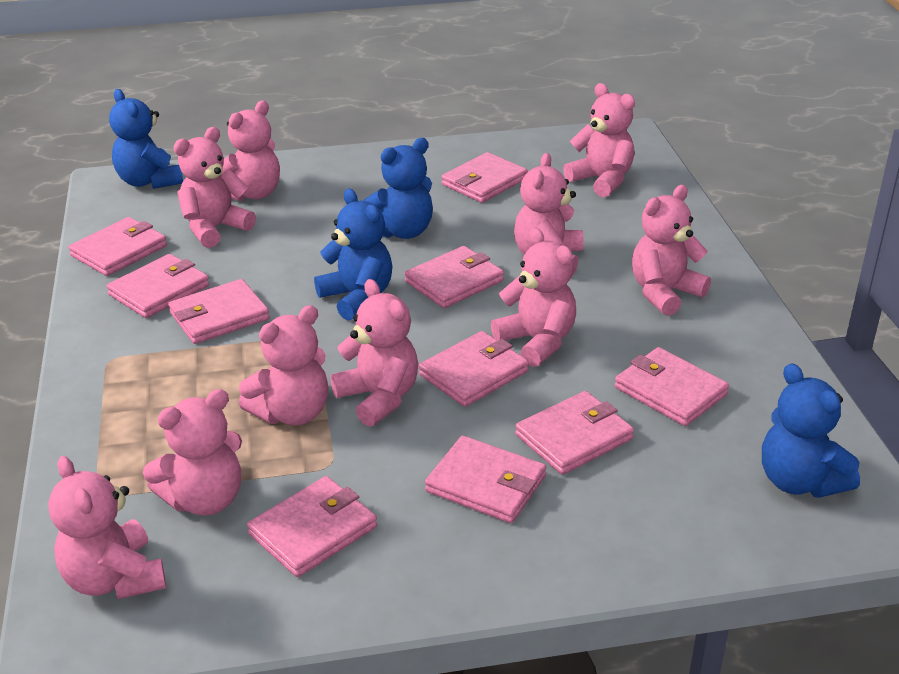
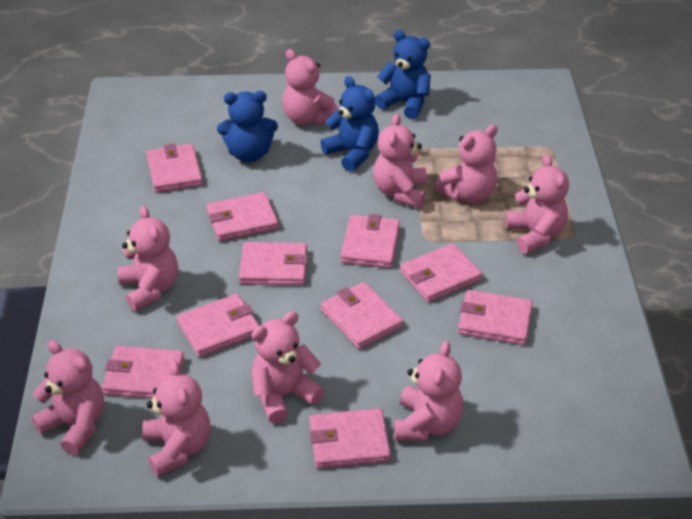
blue teddy bear: 4 -> 3
pink teddy bear: 10 -> 9

